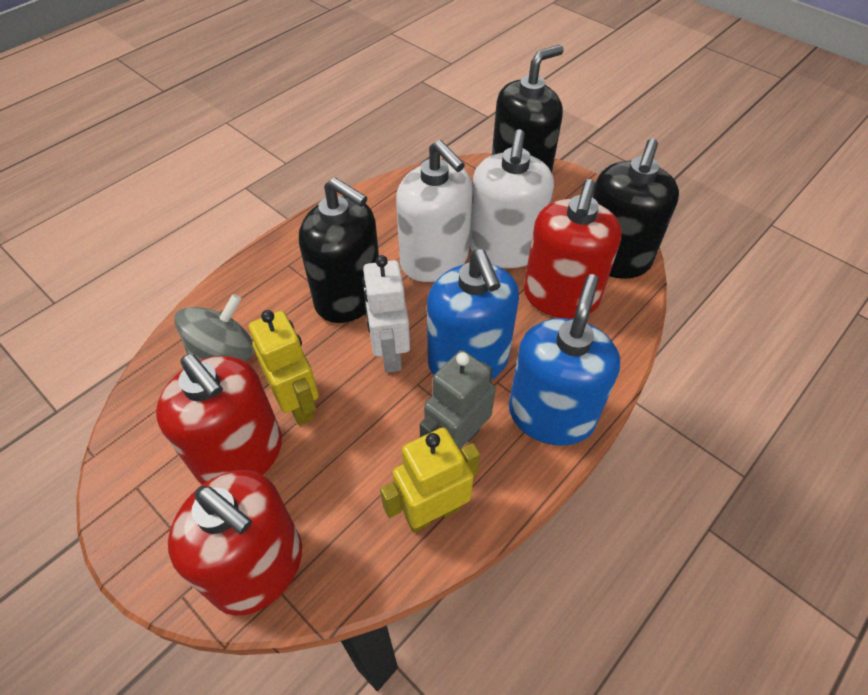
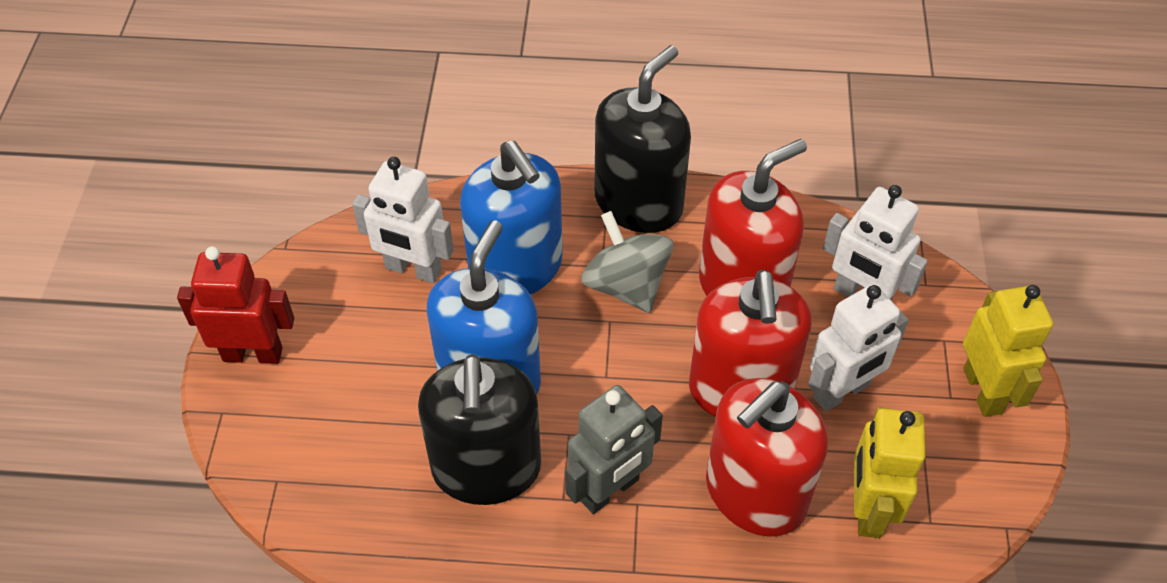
black soap dispenser: 3 -> 2
red robot: 0 -> 1
white robot: 1 -> 3
white soap dispenser: 2 -> 0

